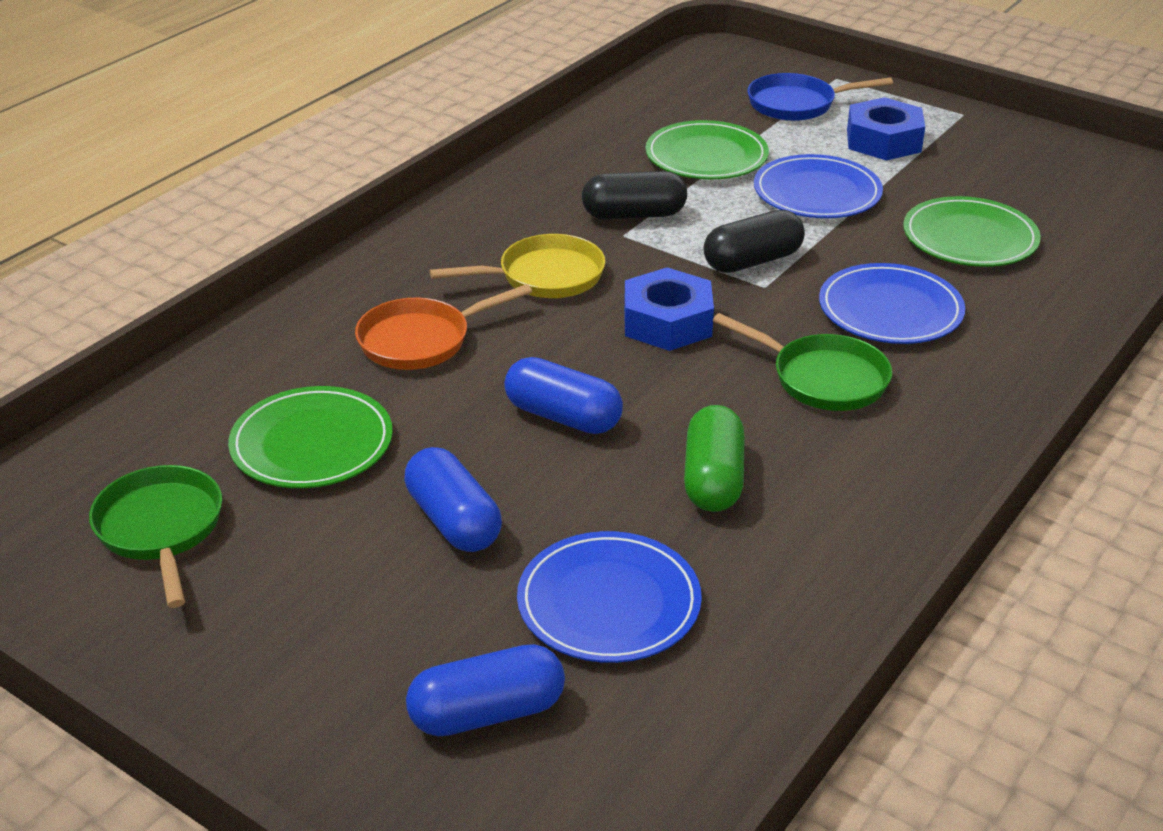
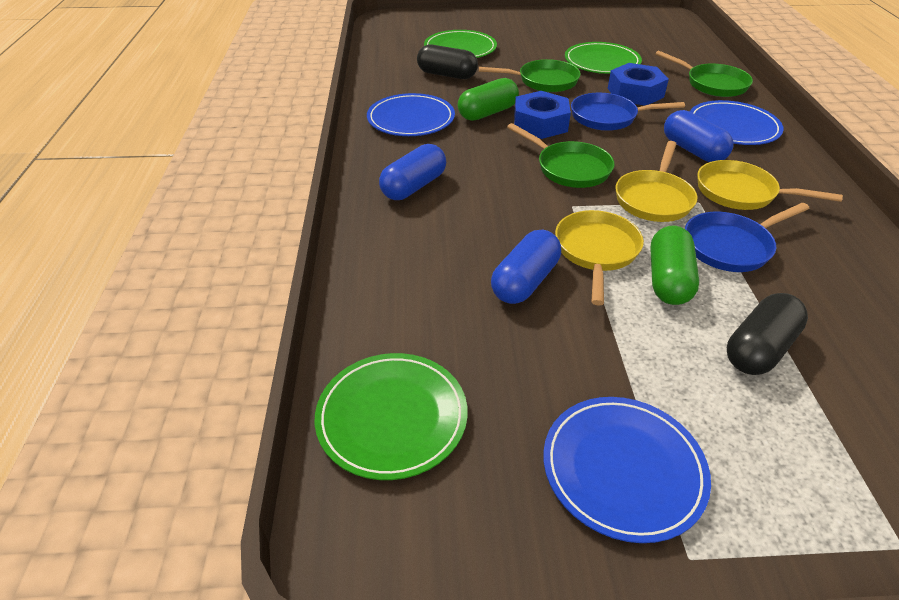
blue pan: 1 -> 2
green capsule: 1 -> 2
green pan: 2 -> 3
orange pan: 1 -> 0
yellow pan: 1 -> 3

